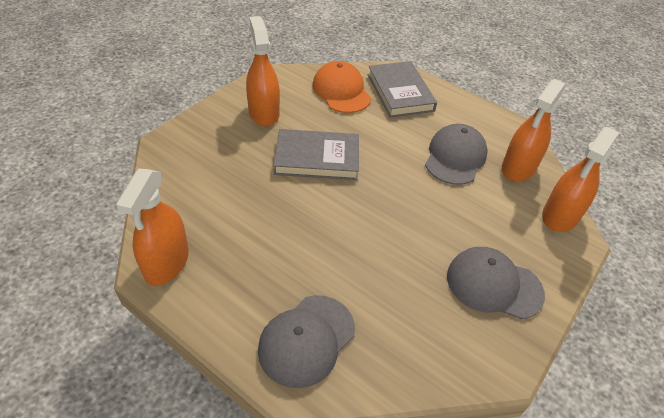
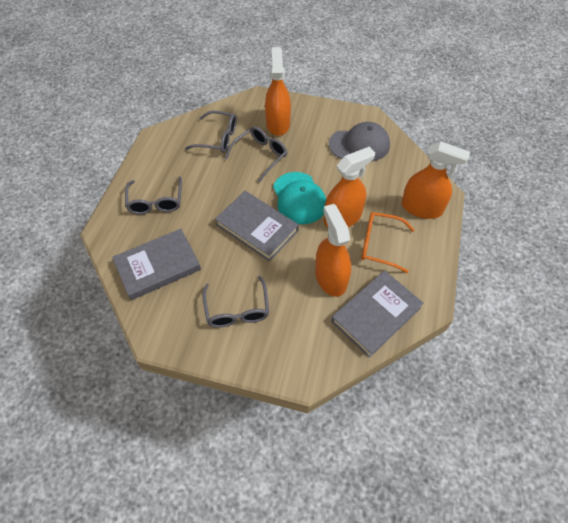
grey book: 2 -> 3
grey cap: 3 -> 1
grey glasses: 0 -> 4
orange cap: 1 -> 0
orange glasses: 0 -> 1
turquoise cap: 0 -> 1

